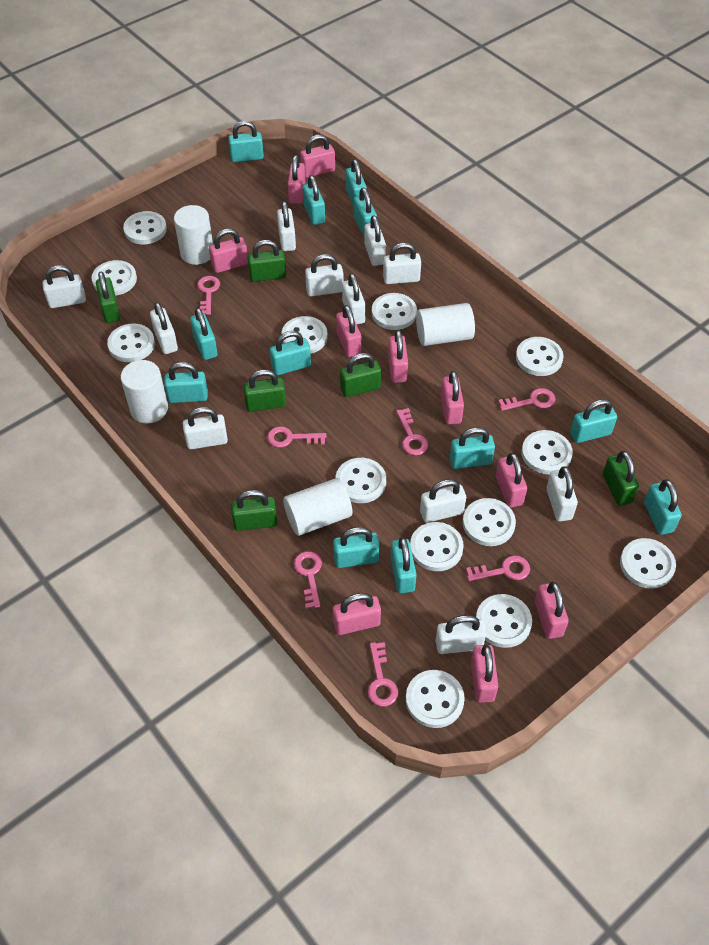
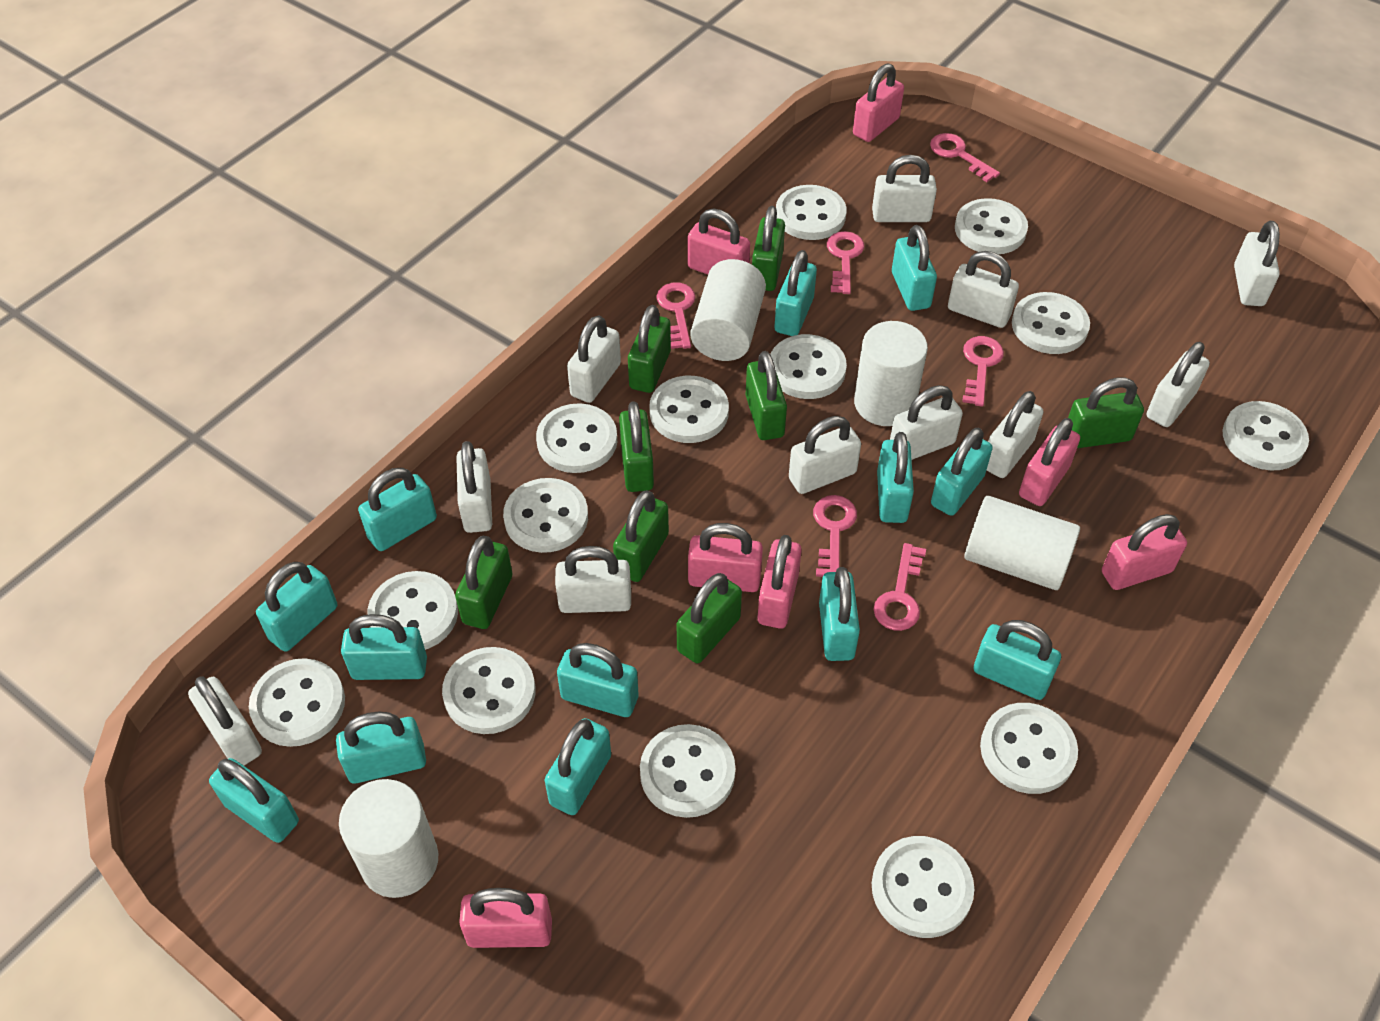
green padlock: 6 -> 8
pink key: 7 -> 6
pink padlock: 10 -> 7
turquoise padlock: 12 -> 13
white button: 13 -> 14

